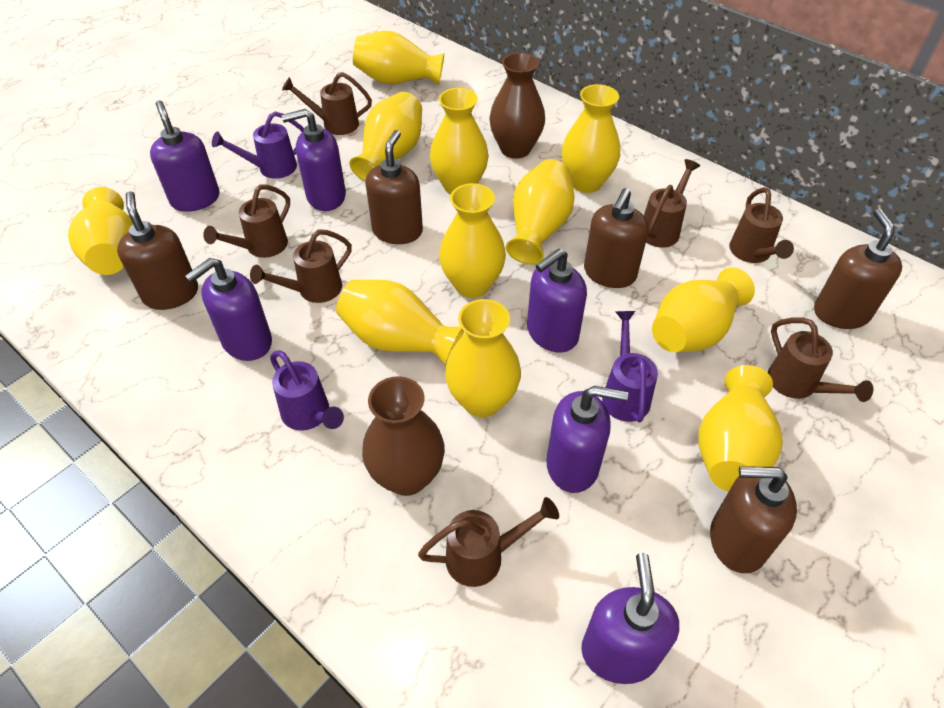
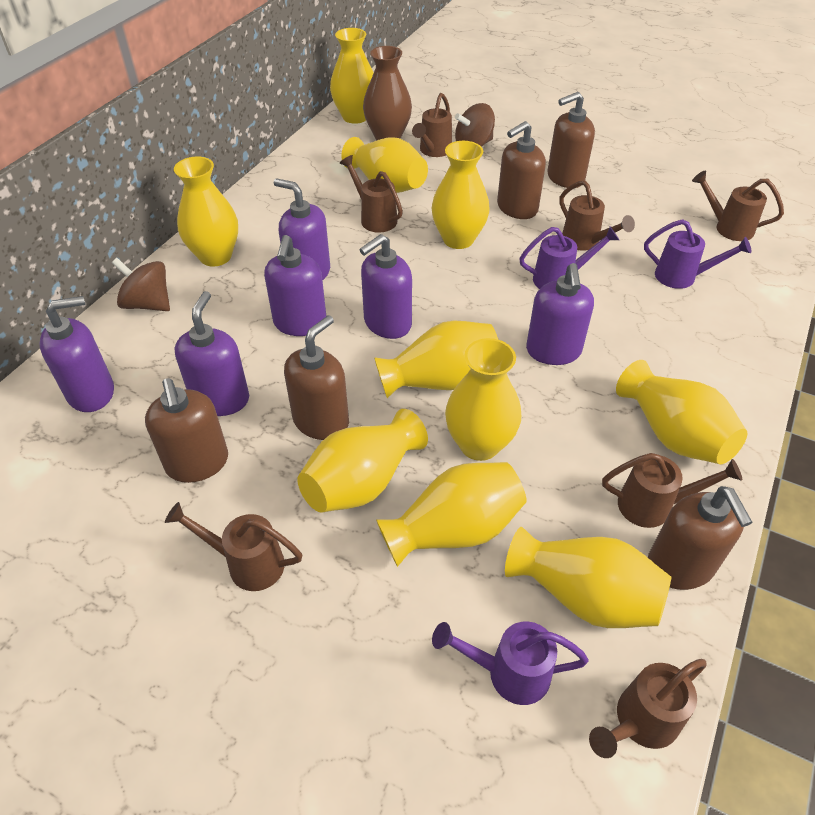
brown spinning top: 0 -> 2
brown vase: 2 -> 1
yellow vase: 11 -> 10

